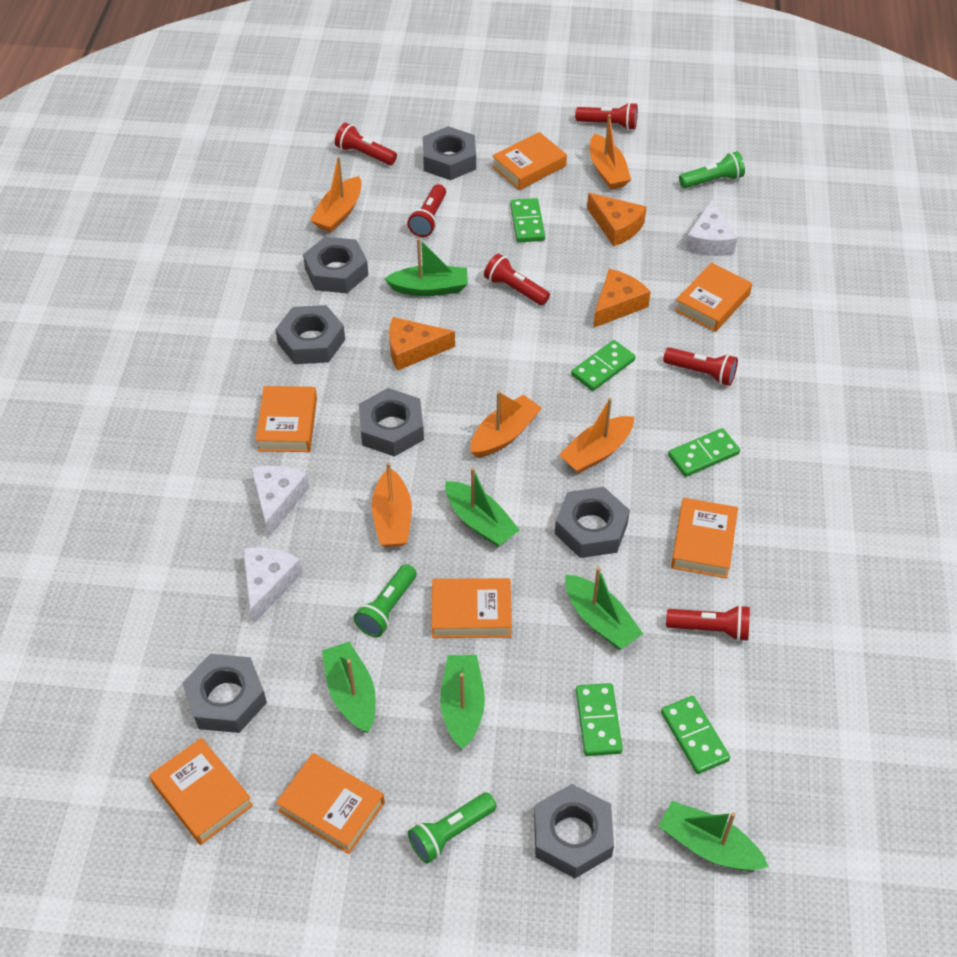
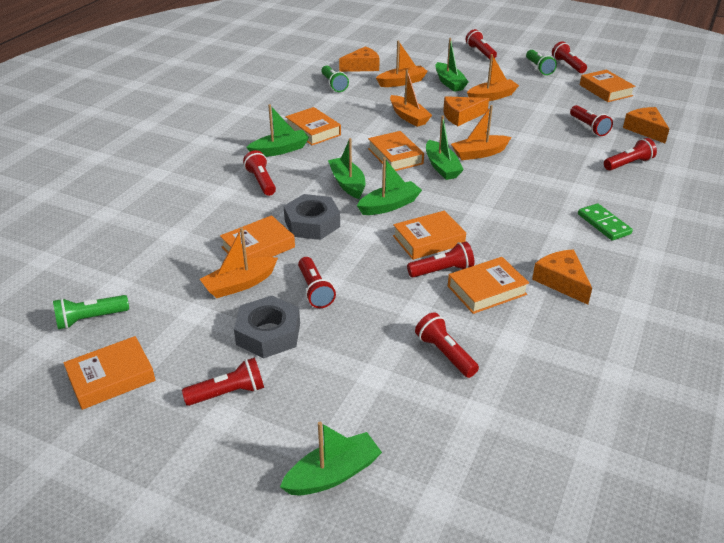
green domino: 5 -> 1
grey nut: 7 -> 2
orange cheese: 3 -> 4
red flashlight: 6 -> 9
white cheese: 3 -> 0

